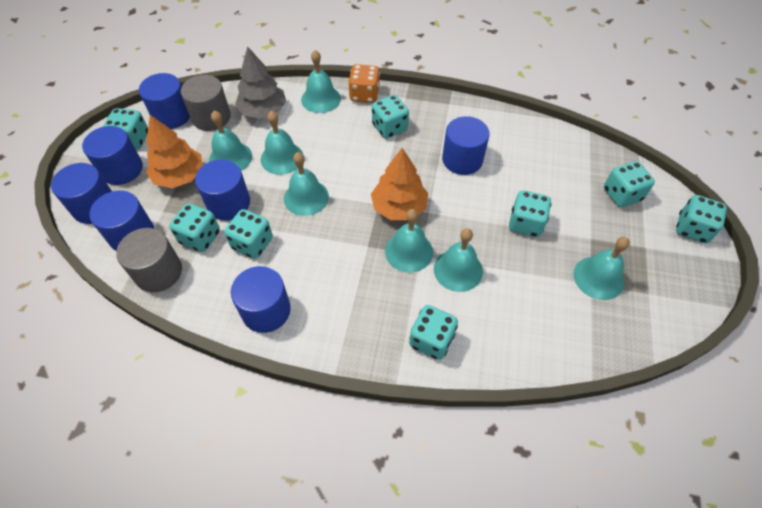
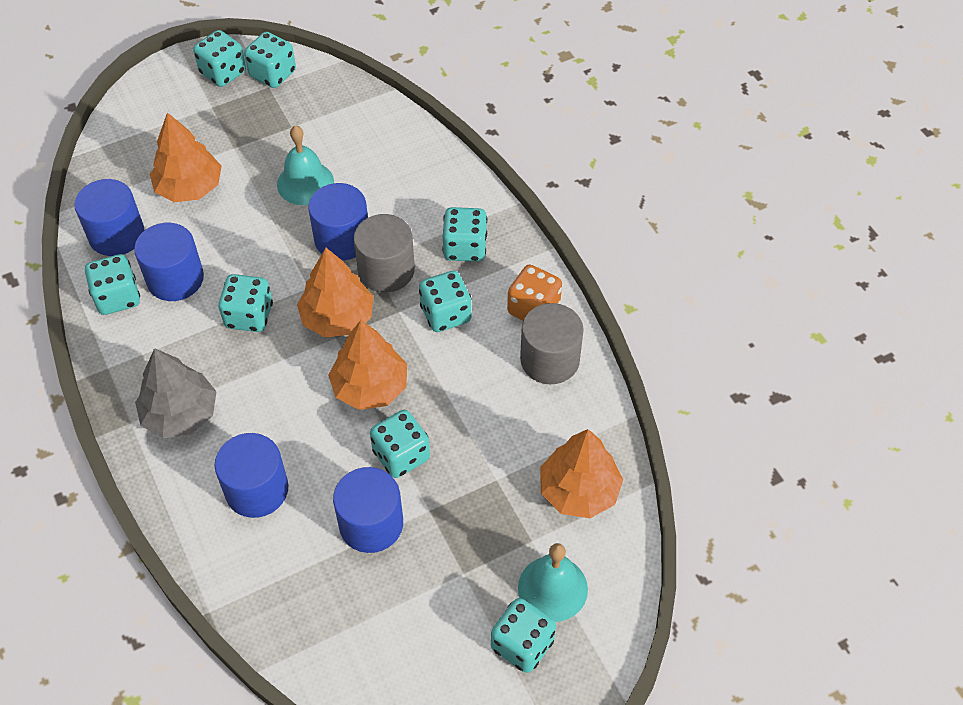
blue cylinder: 7 -> 5
orange tree: 2 -> 4
turquoise bell: 7 -> 2

